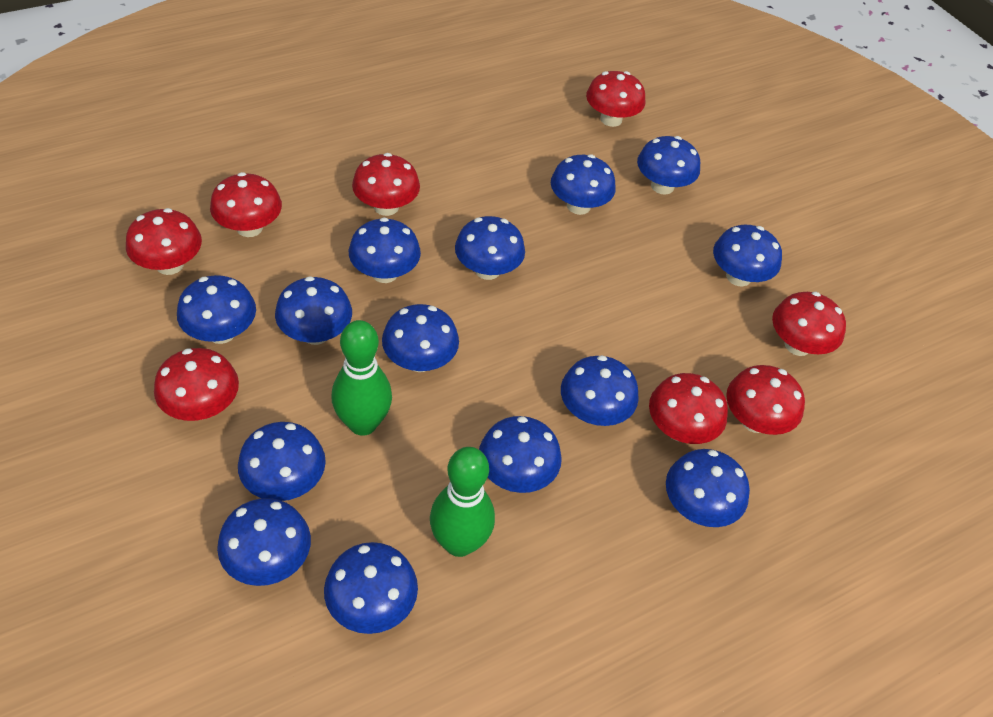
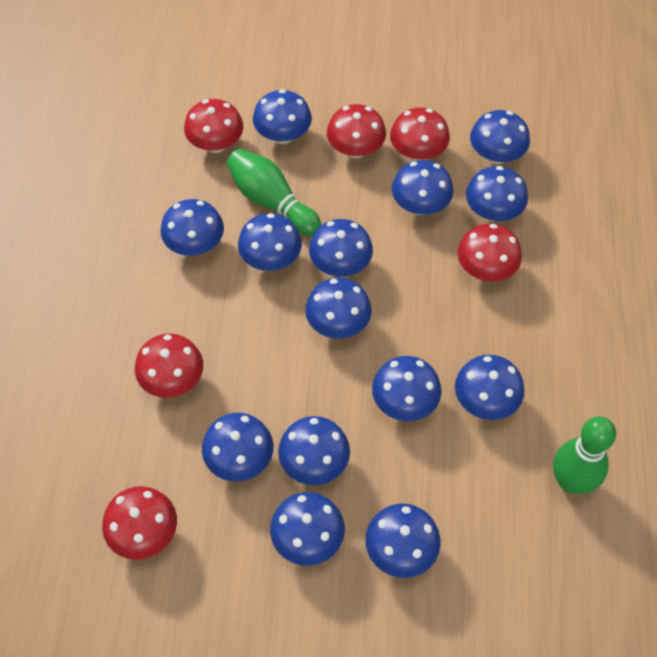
red mushroom: 8 -> 6

